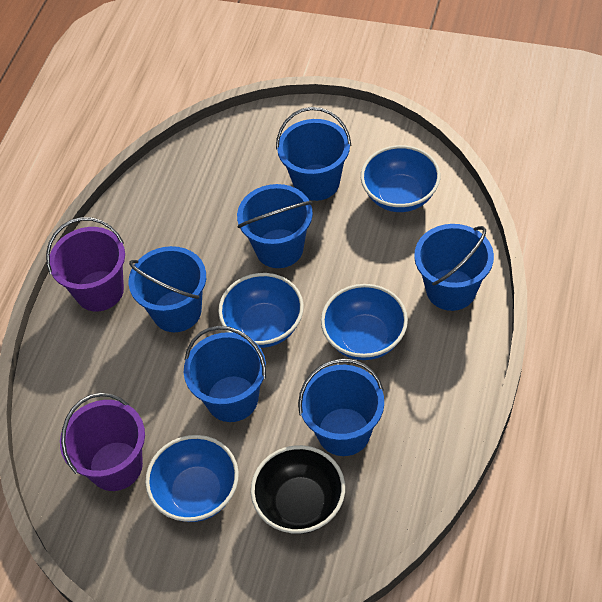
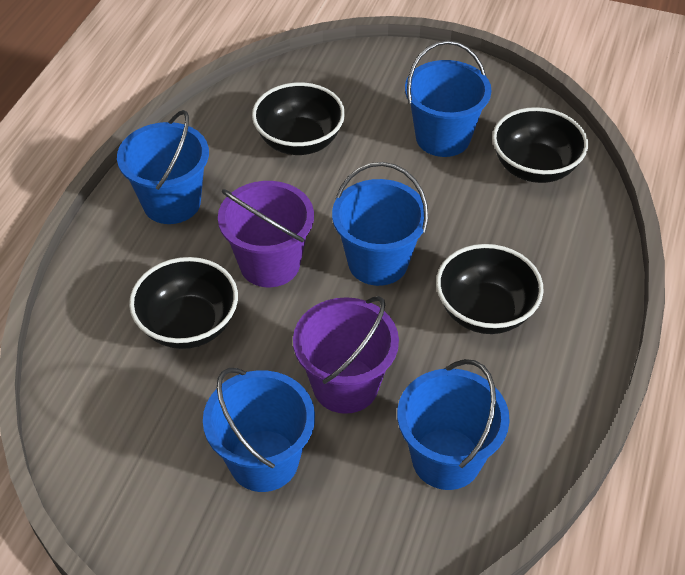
black bowl: 1 -> 4
blue bowl: 4 -> 0
blue bucket: 6 -> 5

